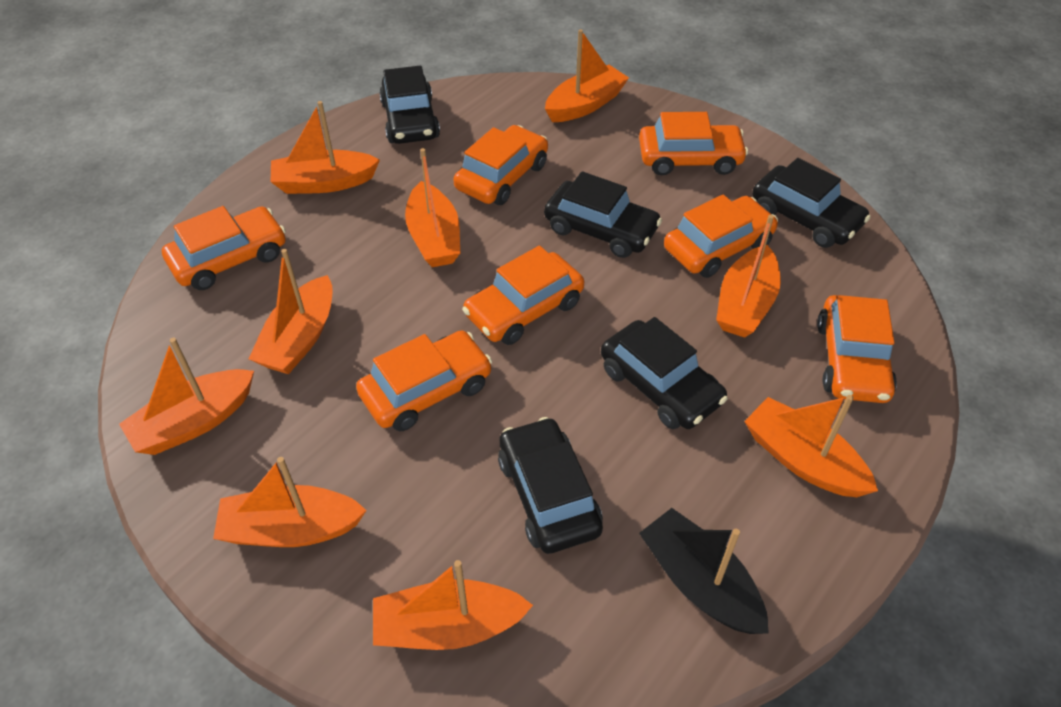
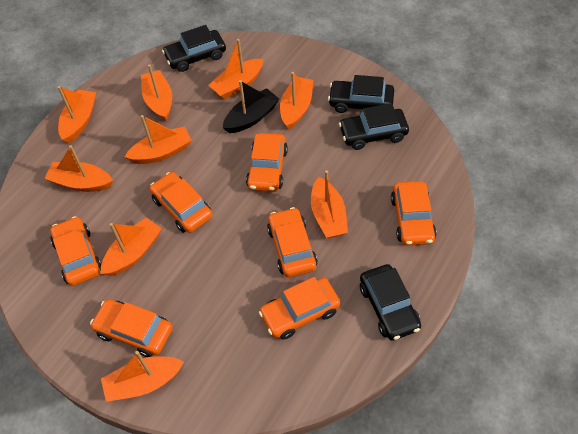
black car: 5 -> 4

